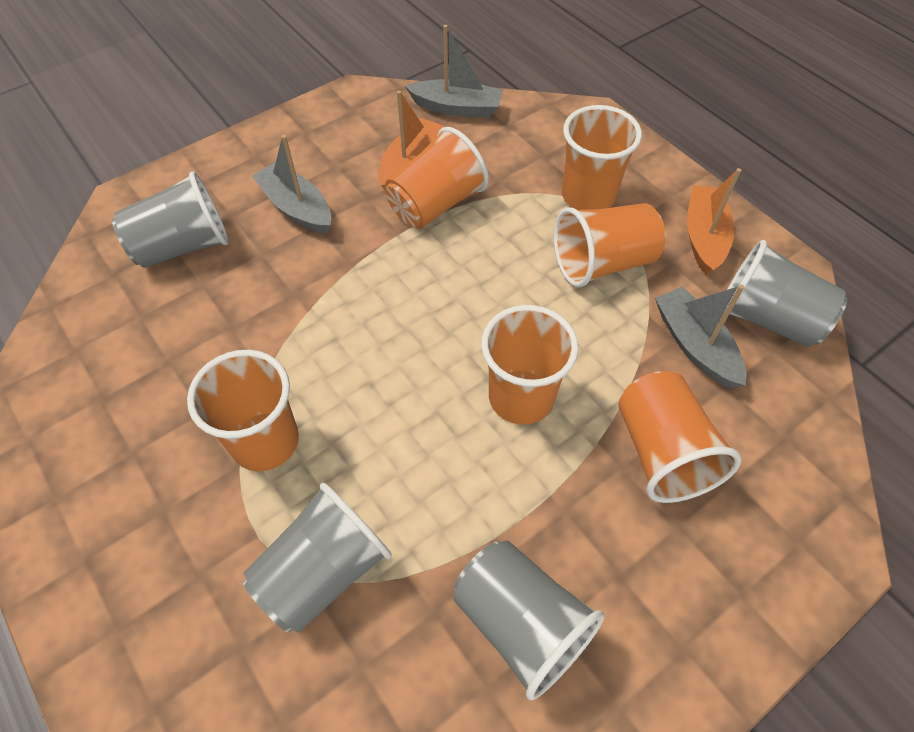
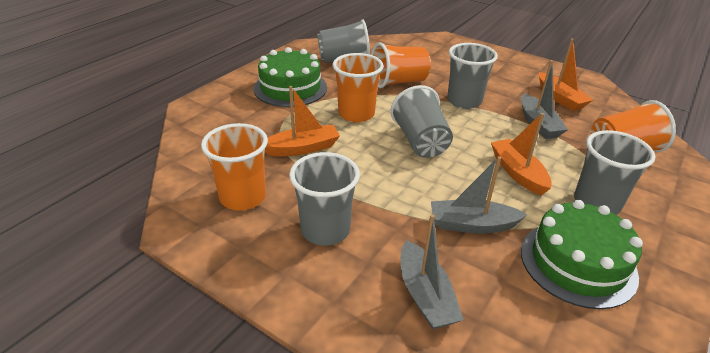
green cake: 0 -> 2
grey cup: 4 -> 5
orange boat: 2 -> 3
orange cup: 6 -> 4

